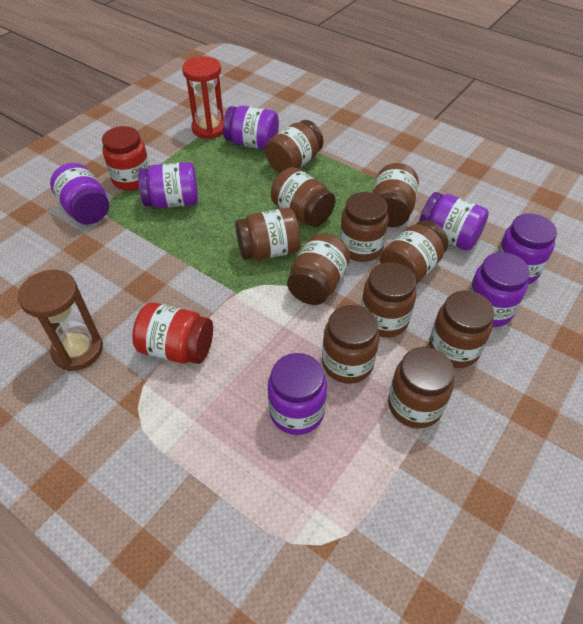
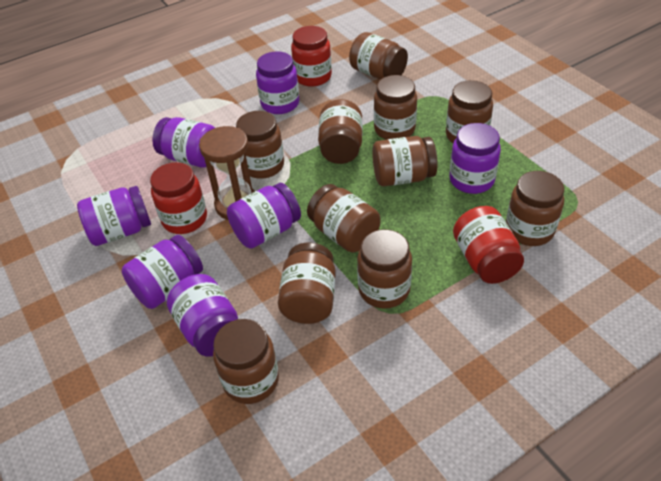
red hourglass: 1 -> 0
red jar: 2 -> 3

